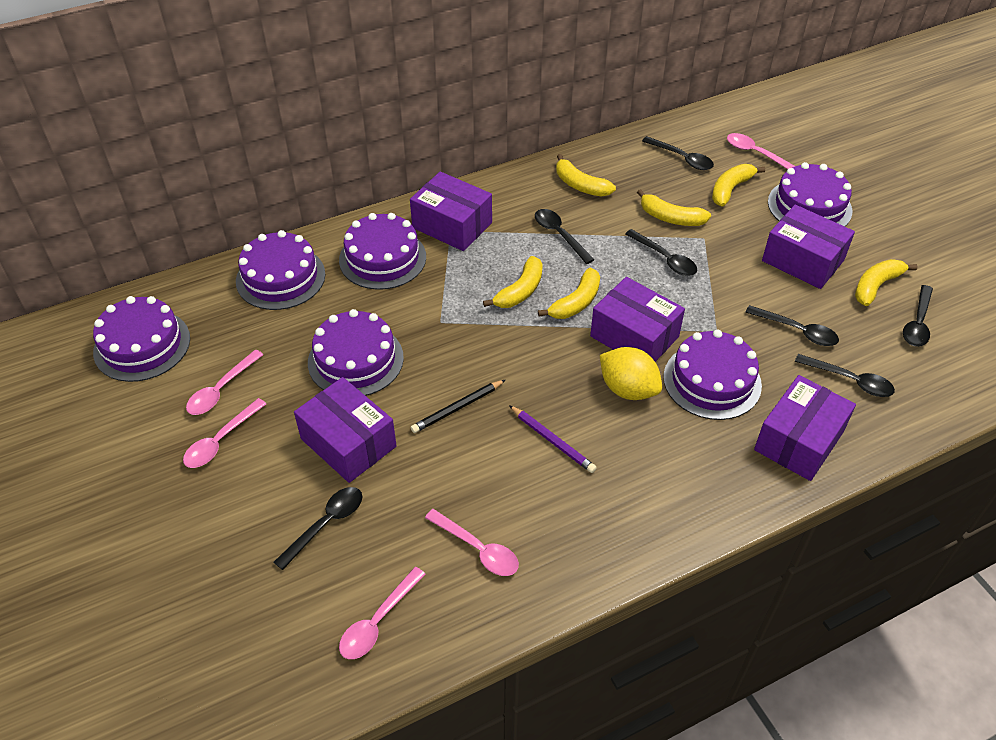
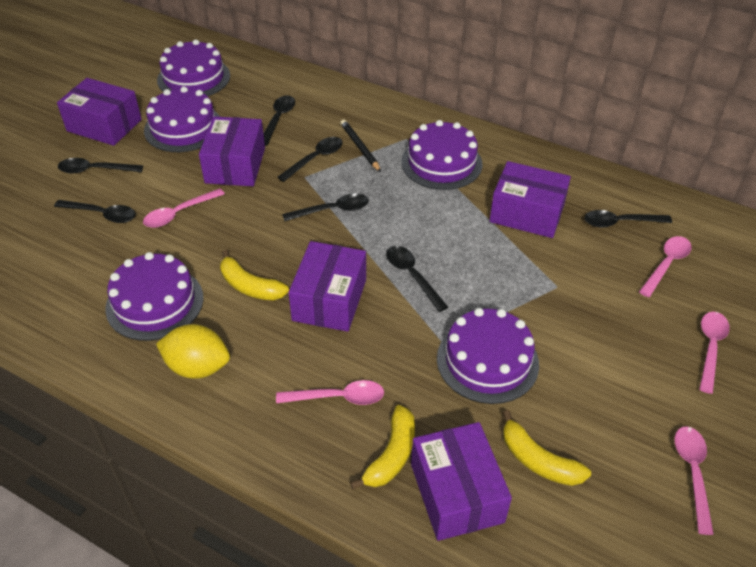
purple cake: 6 -> 5
purple pencil: 1 -> 0
yellow banana: 6 -> 3

